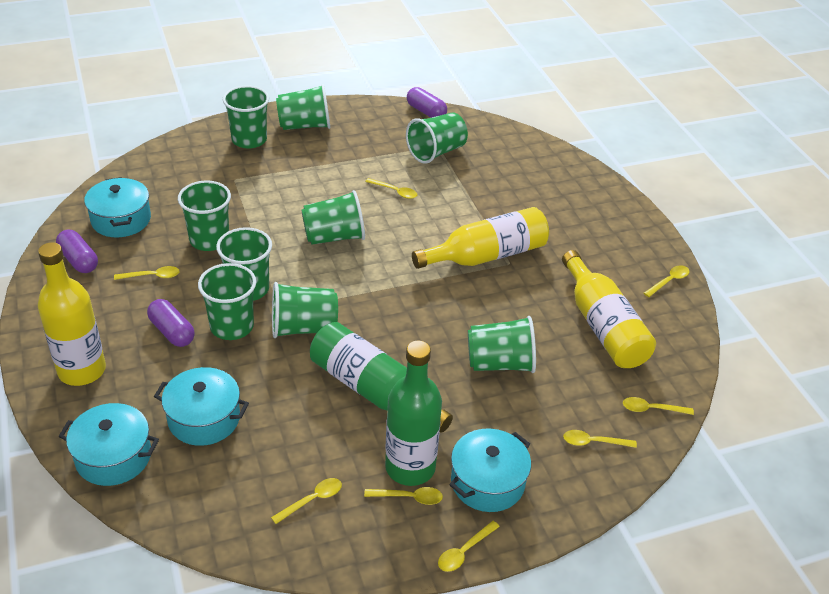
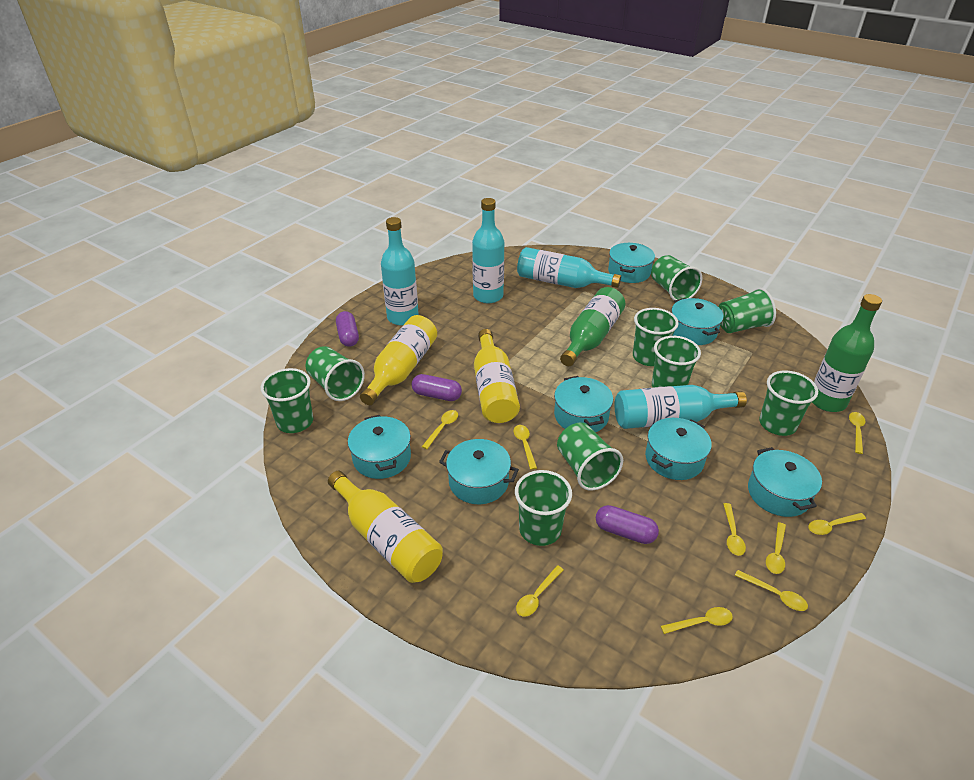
turquoise bottle: 0 -> 4
turquoise pot: 4 -> 7
yellow spoon: 8 -> 9

